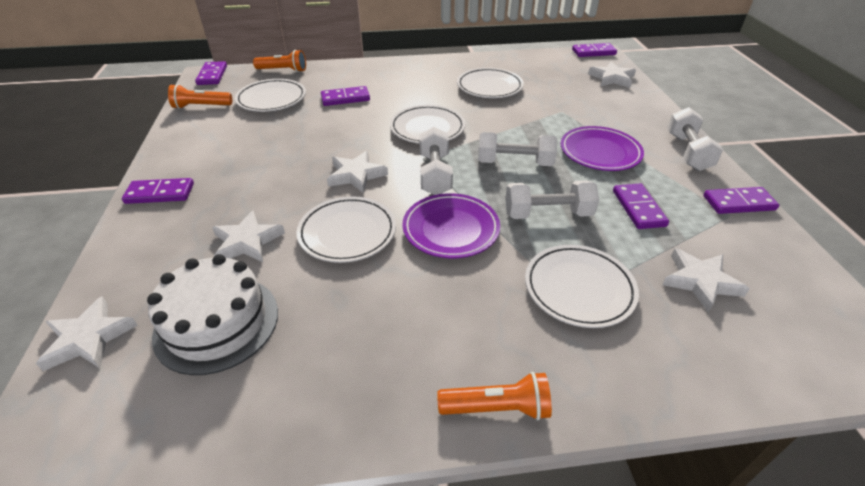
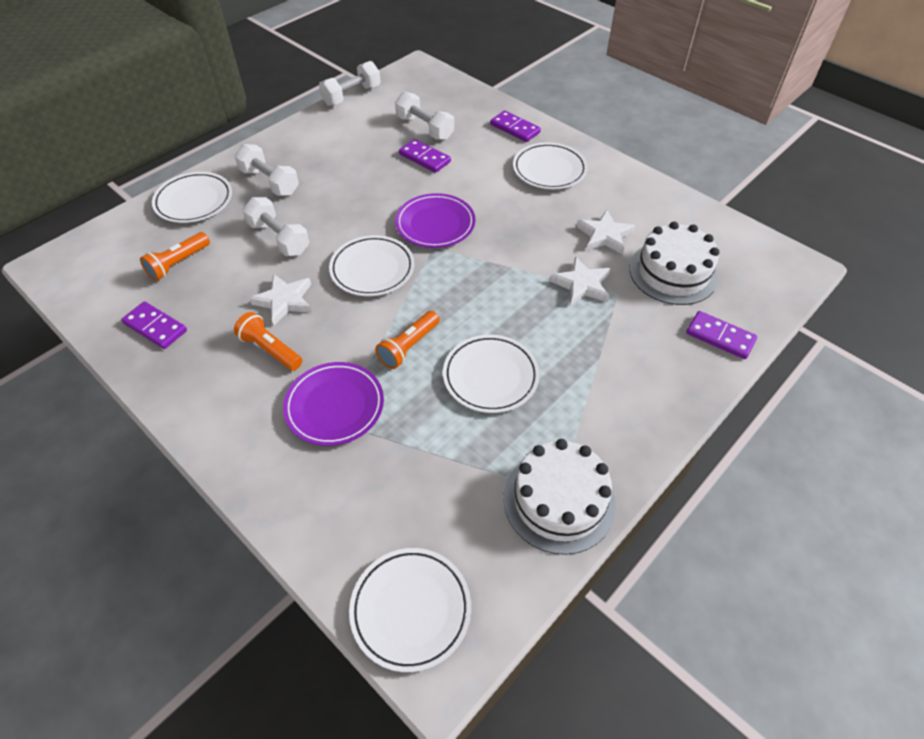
purple domino: 6 -> 4
white cake: 1 -> 2
white star: 5 -> 3

